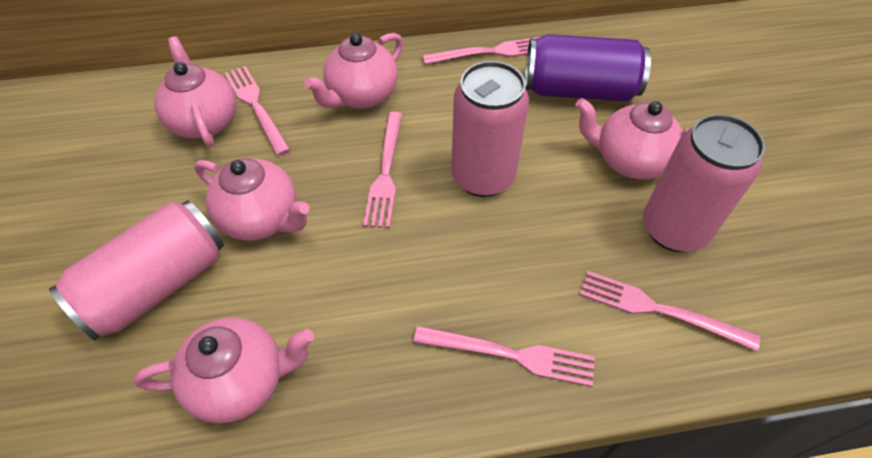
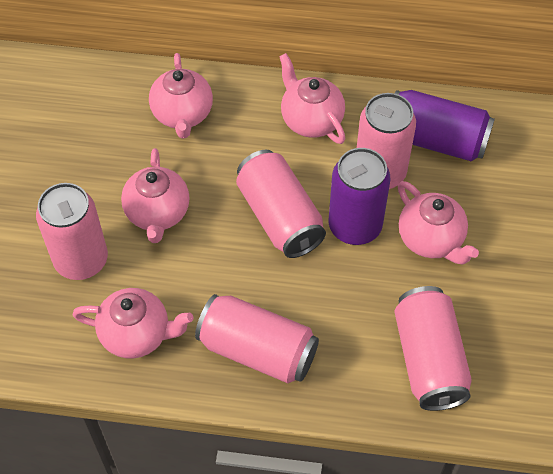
pink can: 3 -> 5
pink fork: 5 -> 0
purple can: 1 -> 2

